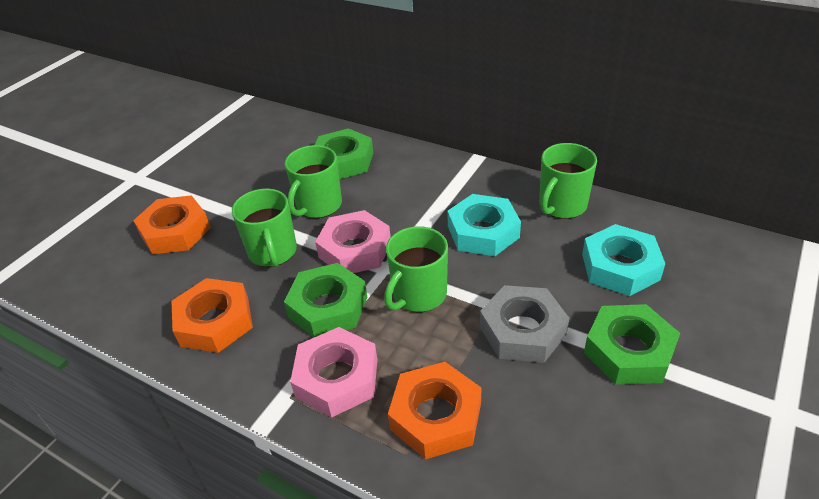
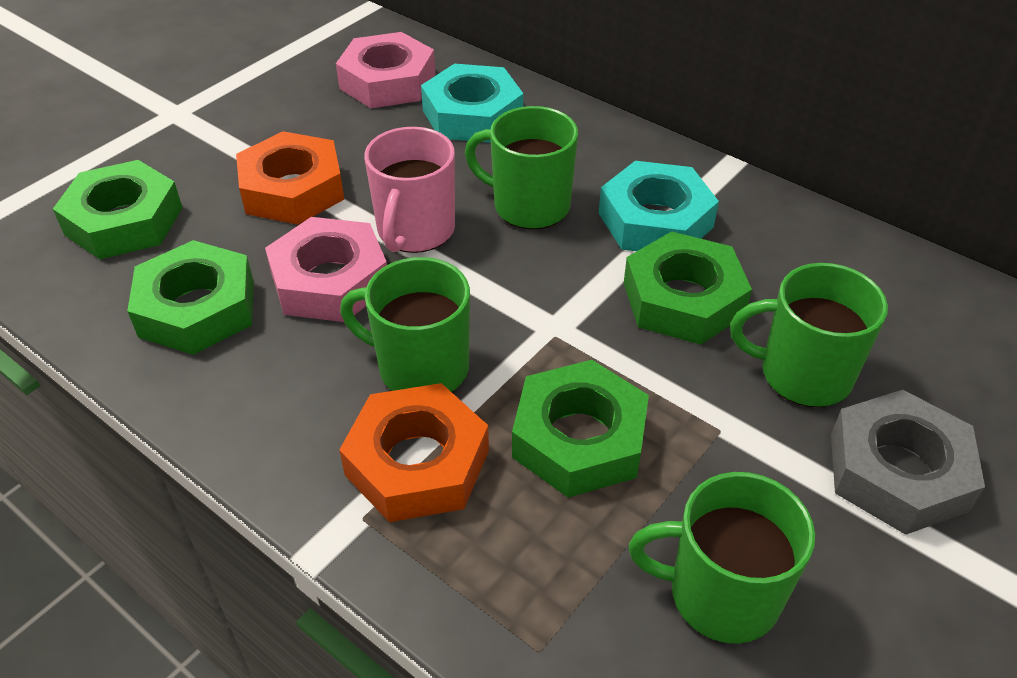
green nut: 3 -> 4
orange nut: 3 -> 2
pink mug: 0 -> 1

